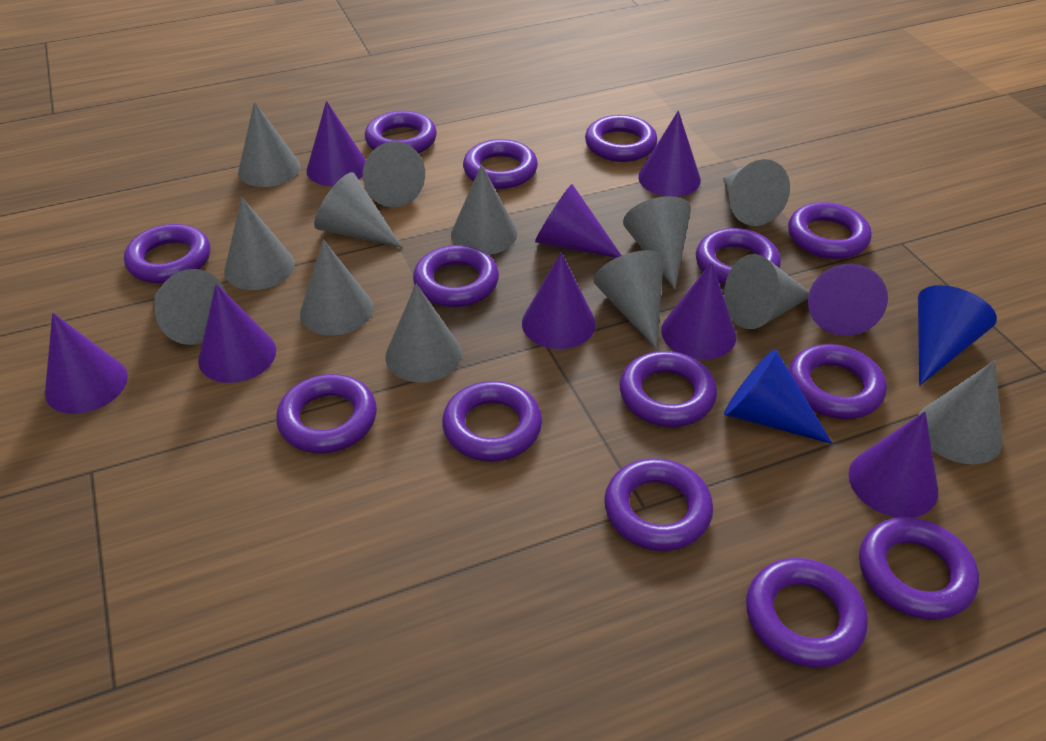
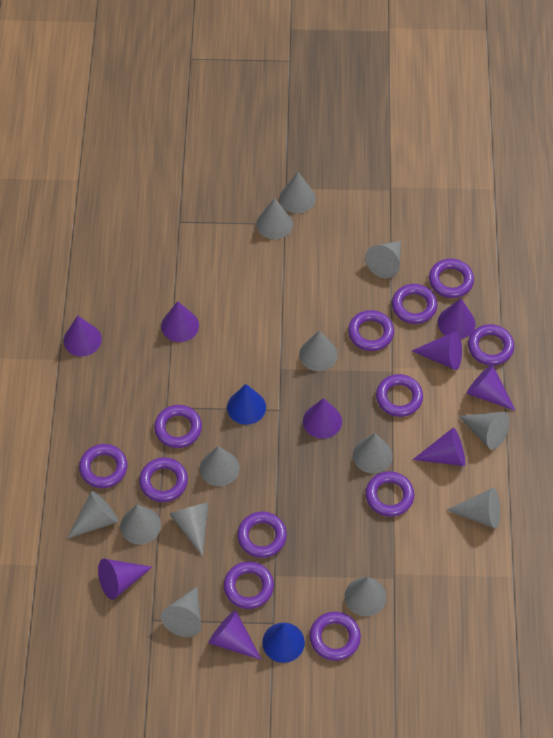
purple ring: 14 -> 12

